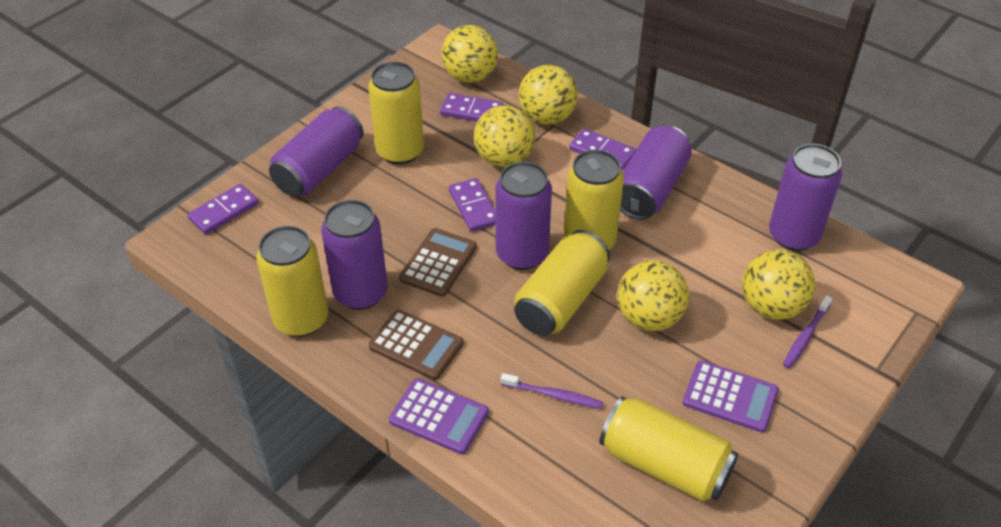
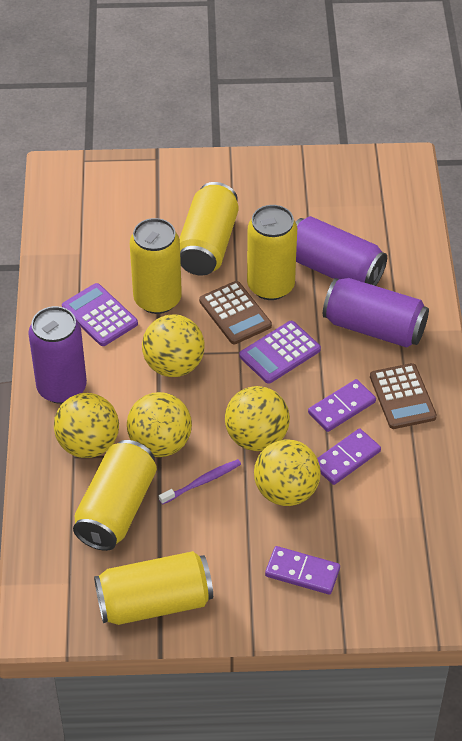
purple can: 5 -> 3
purple domino: 4 -> 3
purple toothbrush: 2 -> 1

